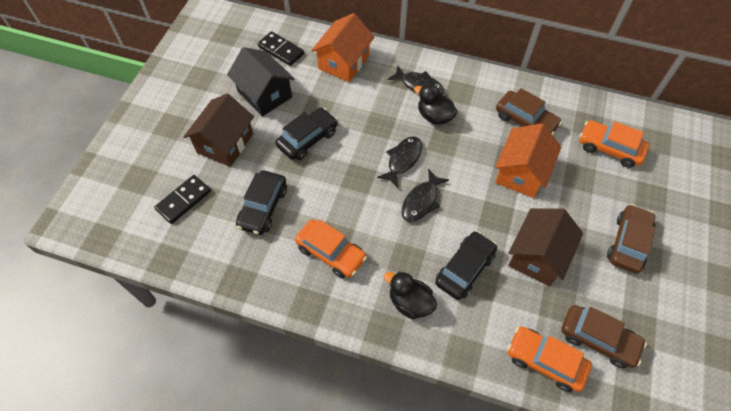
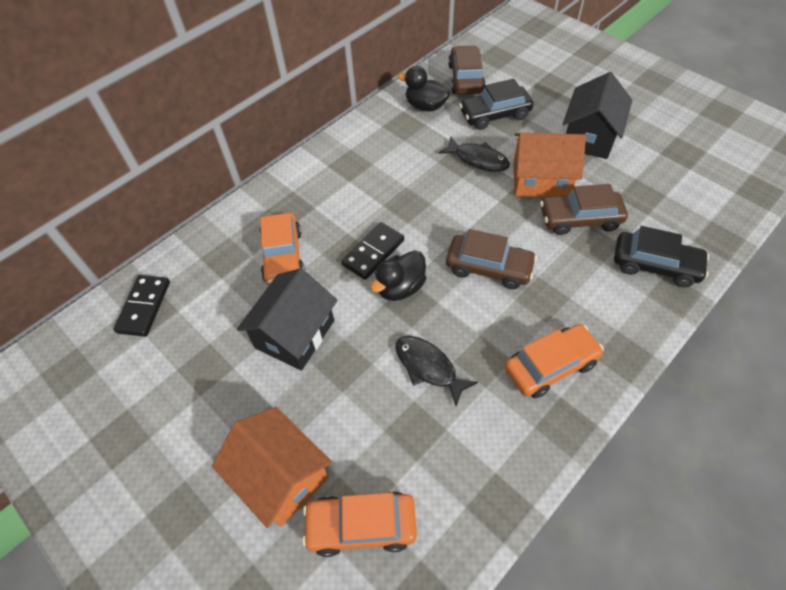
black car: 3 -> 2
black fish: 3 -> 2
black house: 1 -> 2
brown house: 2 -> 0

